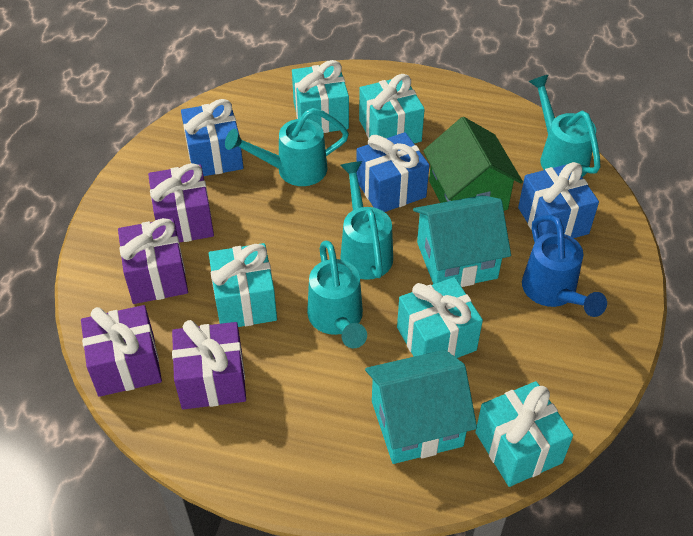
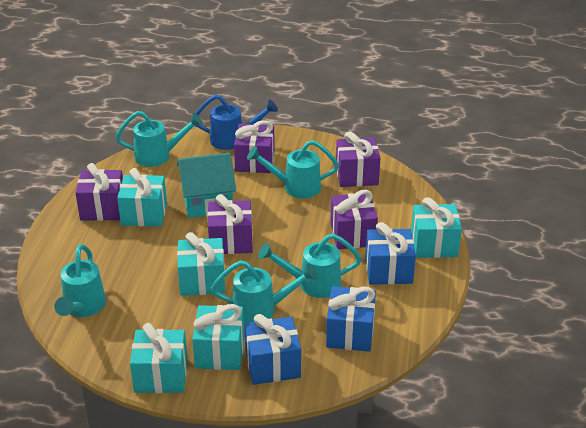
green house: 1 -> 0
purple gift: 4 -> 5
turquoise house: 2 -> 1
turquoise watering can: 4 -> 5

